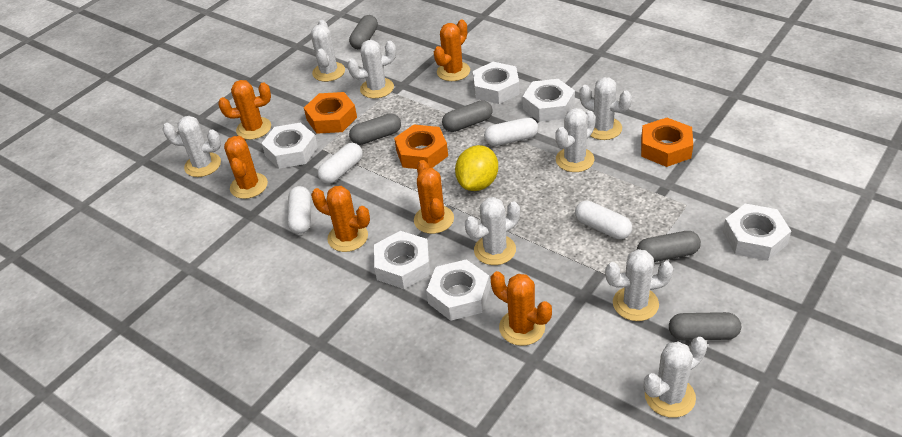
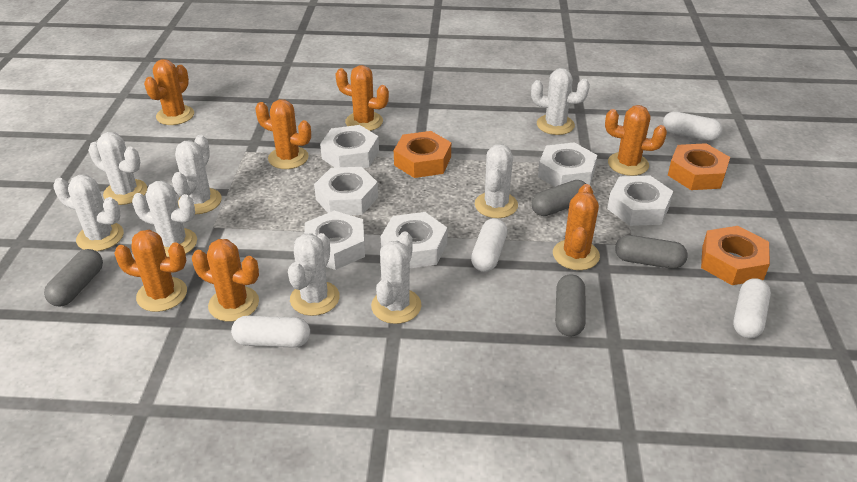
grey capsule: 5 -> 4
orange cactus: 6 -> 7
yellow lemon: 1 -> 0

